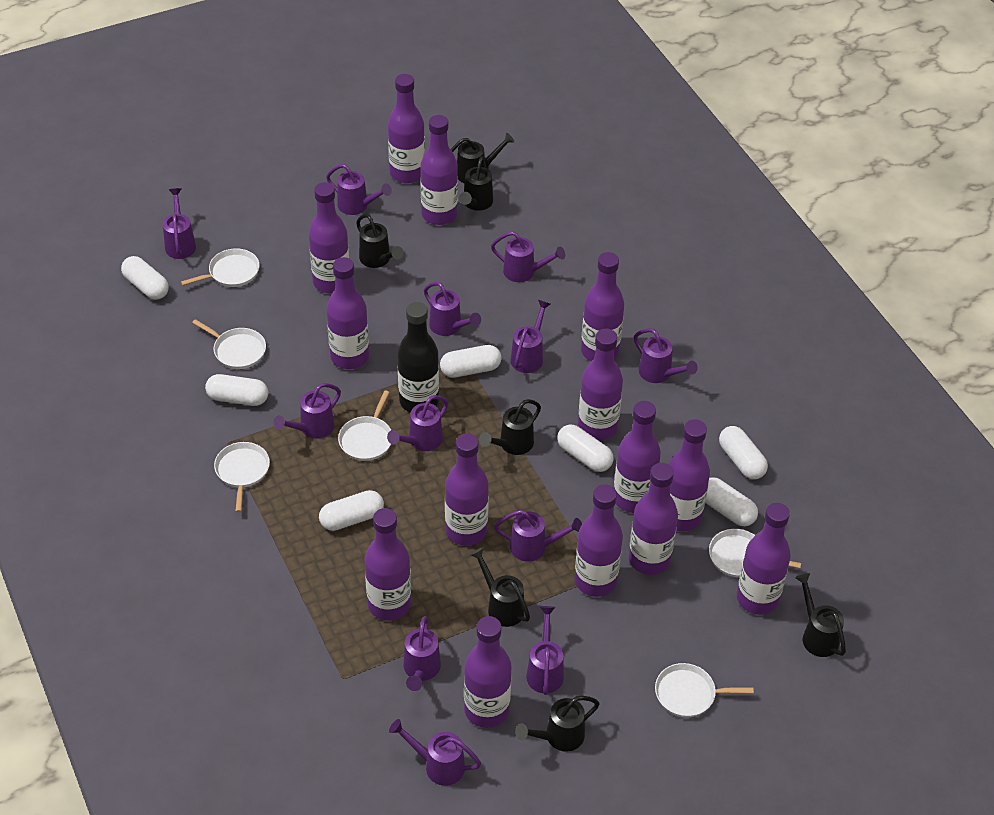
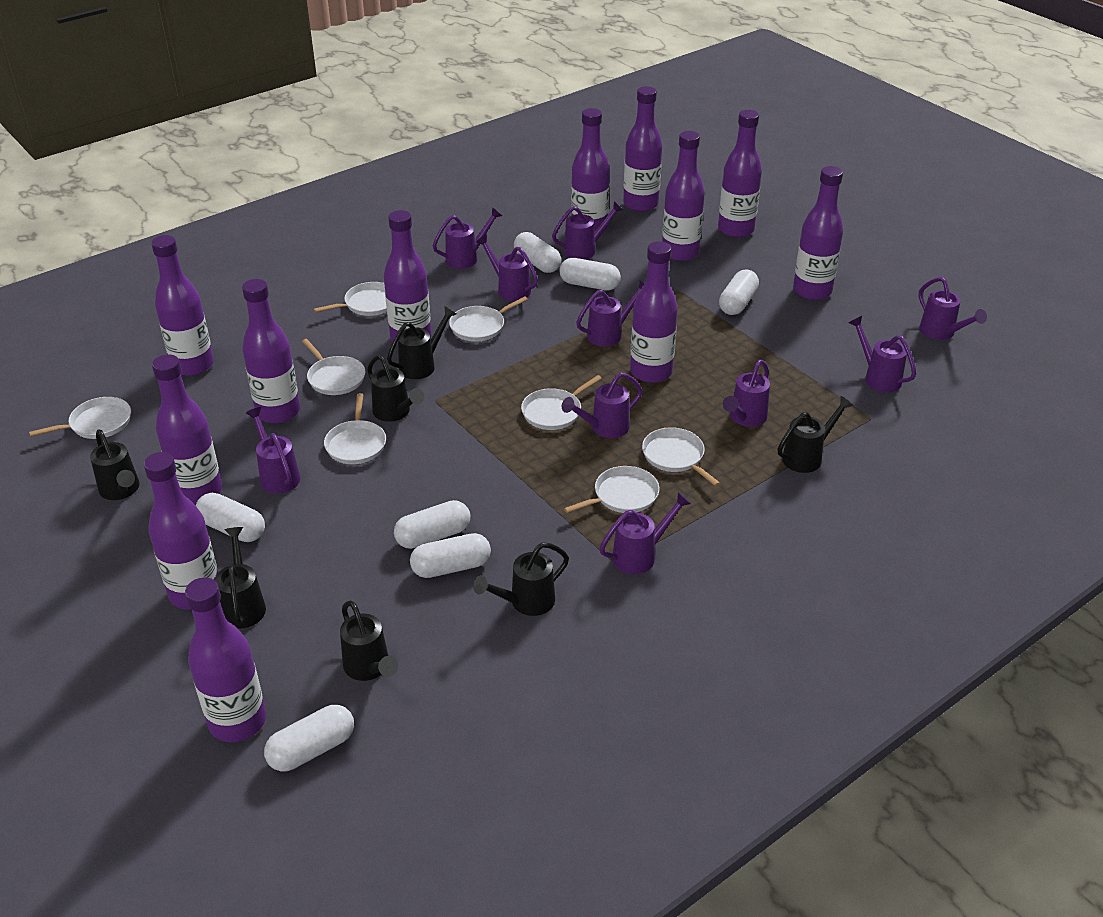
black bottle: 1 -> 0
purple bottle: 14 -> 12
purple watering can: 12 -> 10
white pan: 6 -> 8

